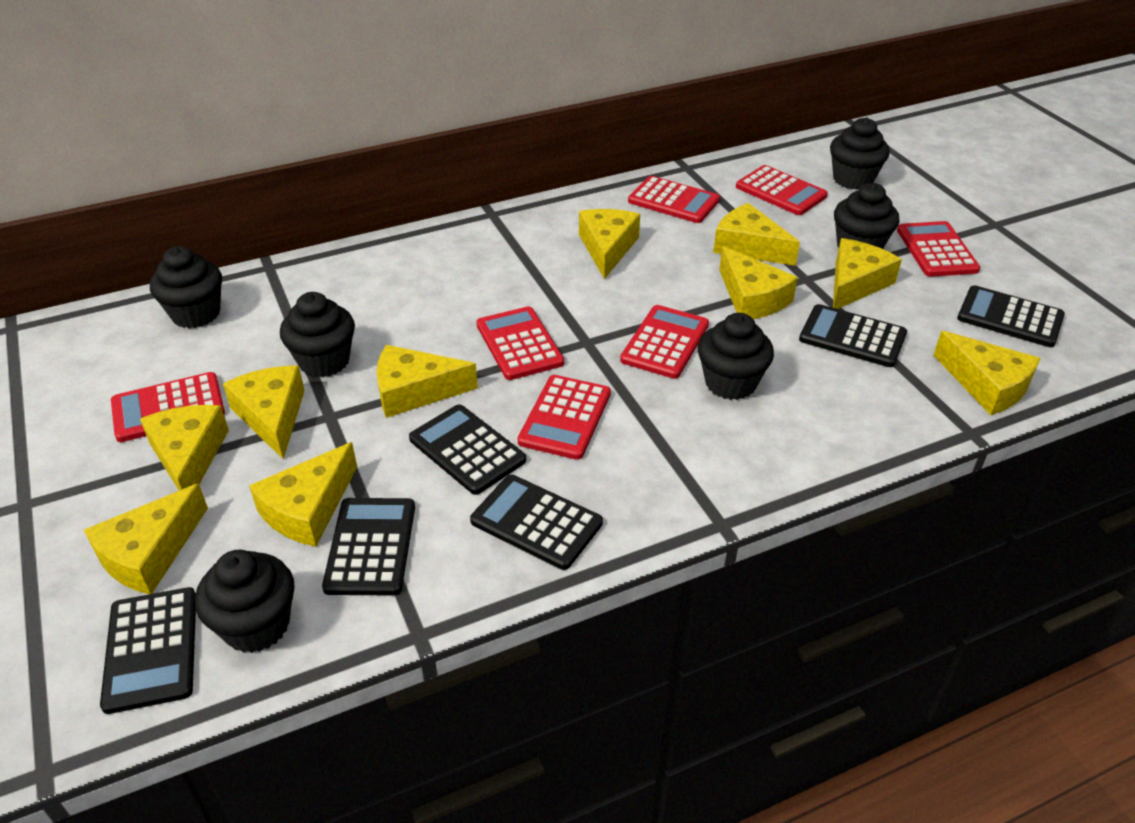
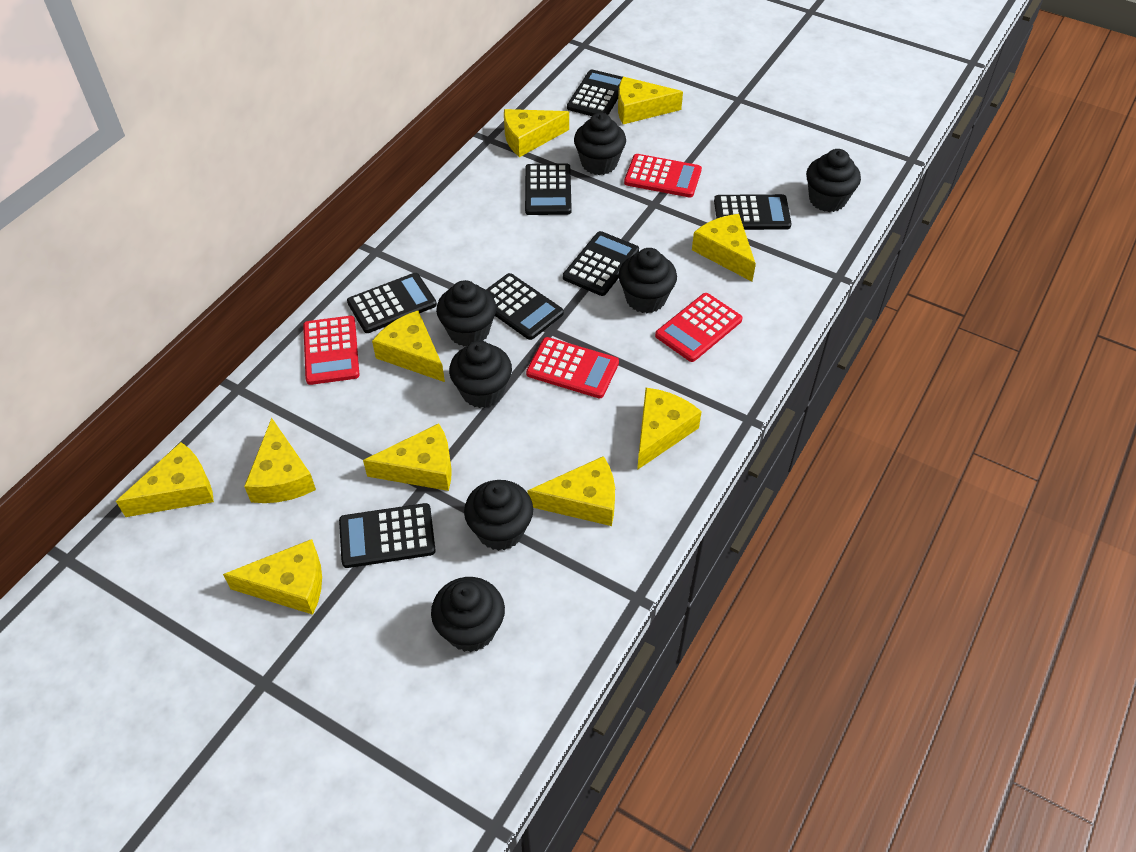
black calculator: 6 -> 7
black cupcake: 6 -> 7
red calculator: 7 -> 4

